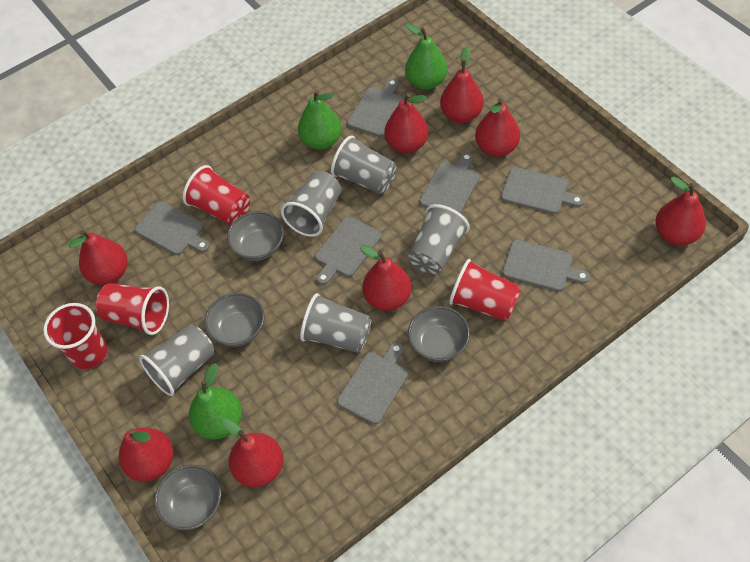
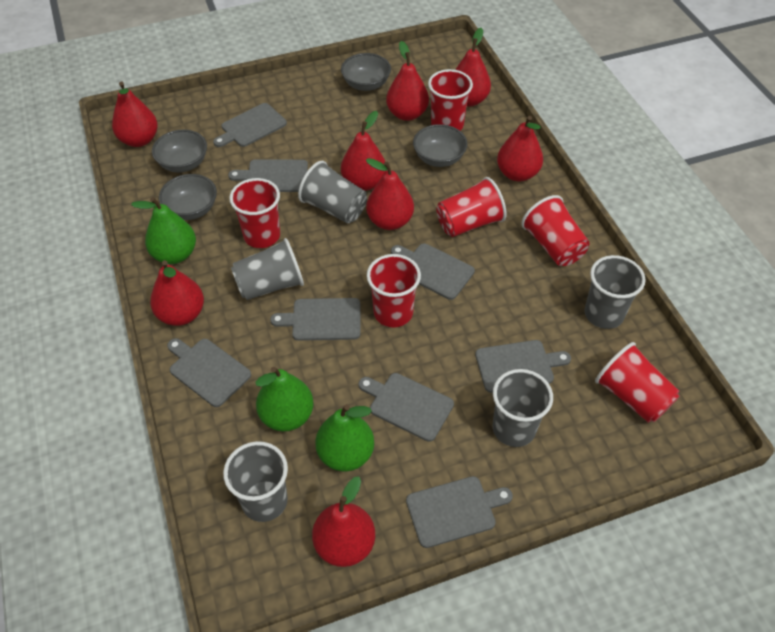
grey cutting board: 7 -> 8
red cup: 4 -> 6

